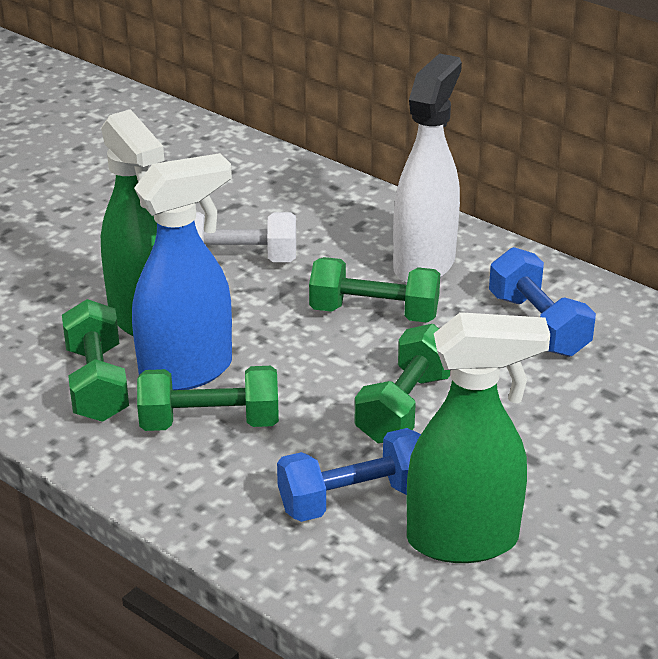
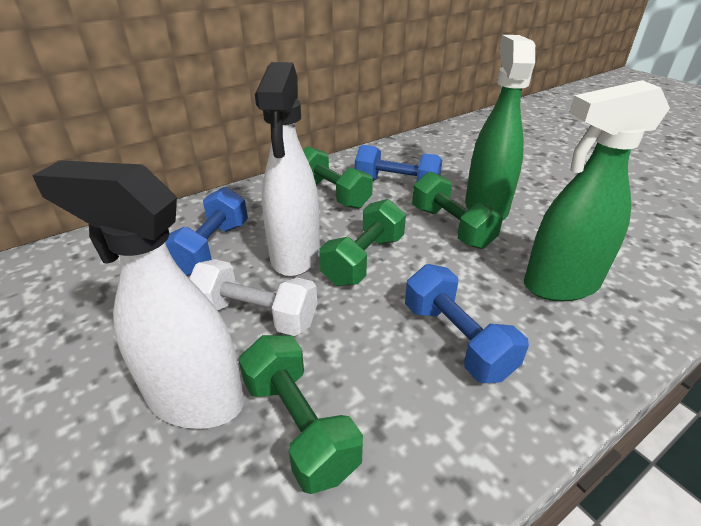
blue dumbbell: 2 -> 3
blue spray bottle: 1 -> 0
white spray bottle: 1 -> 2

